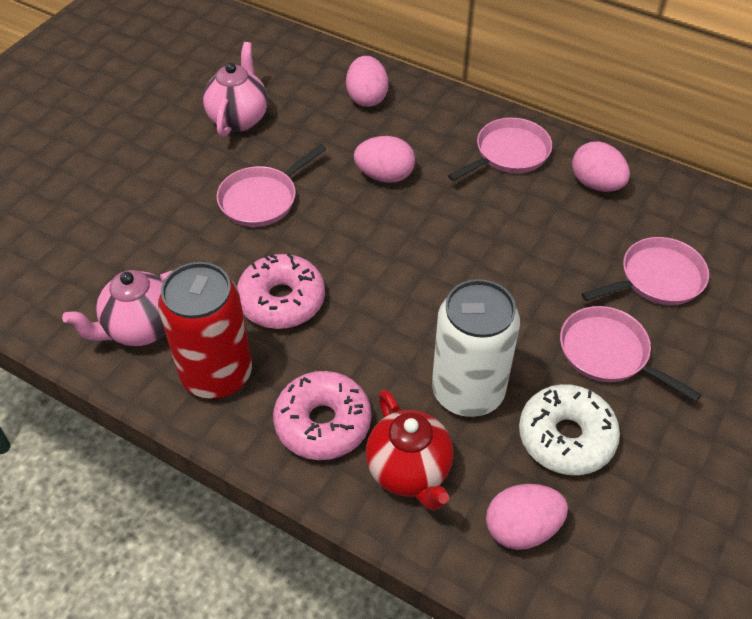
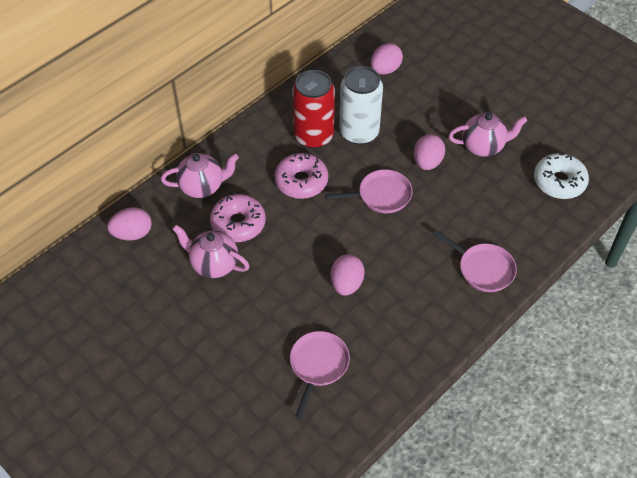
pink pan: 4 -> 3
pink teapot: 2 -> 3
red teapot: 1 -> 0

